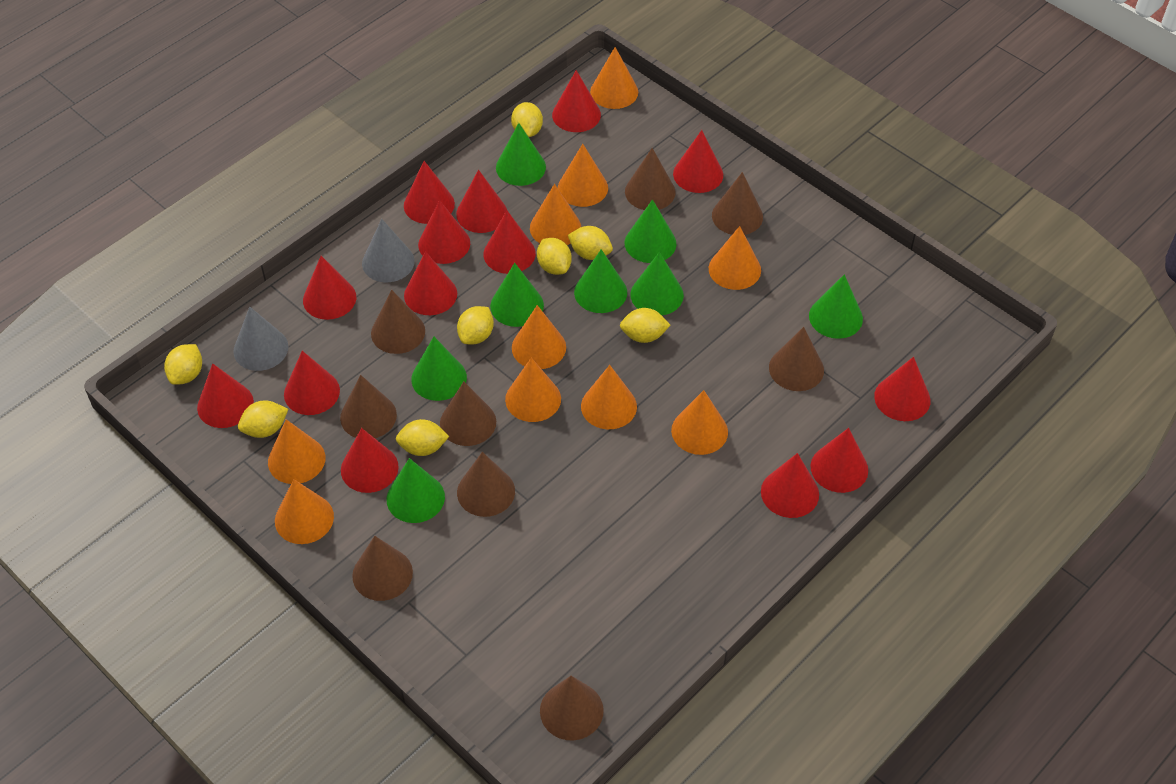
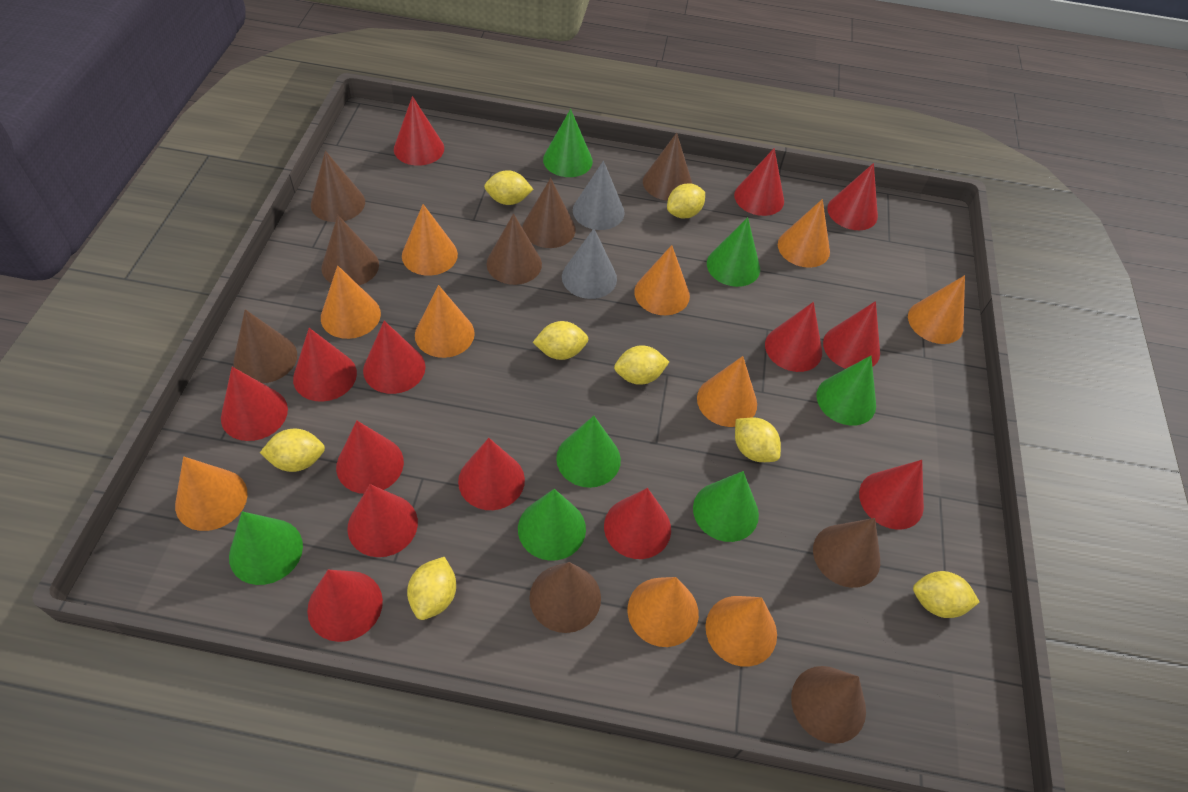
green cone: 8 -> 7

